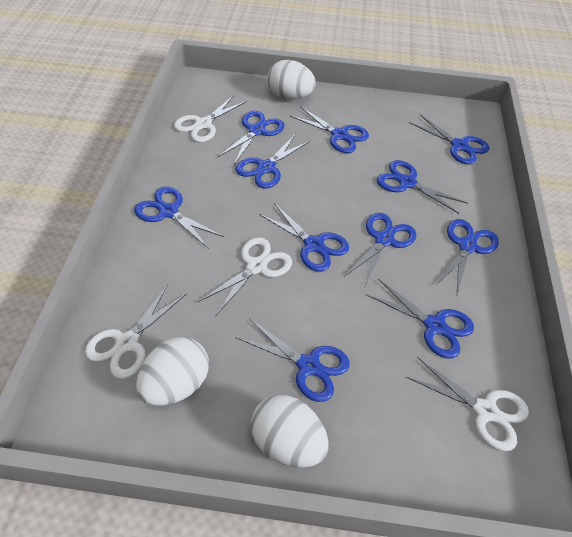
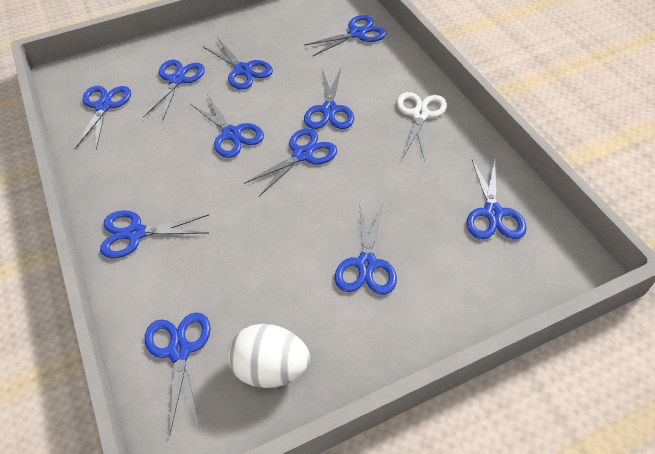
white egg: 3 -> 1
white scissors: 4 -> 1

